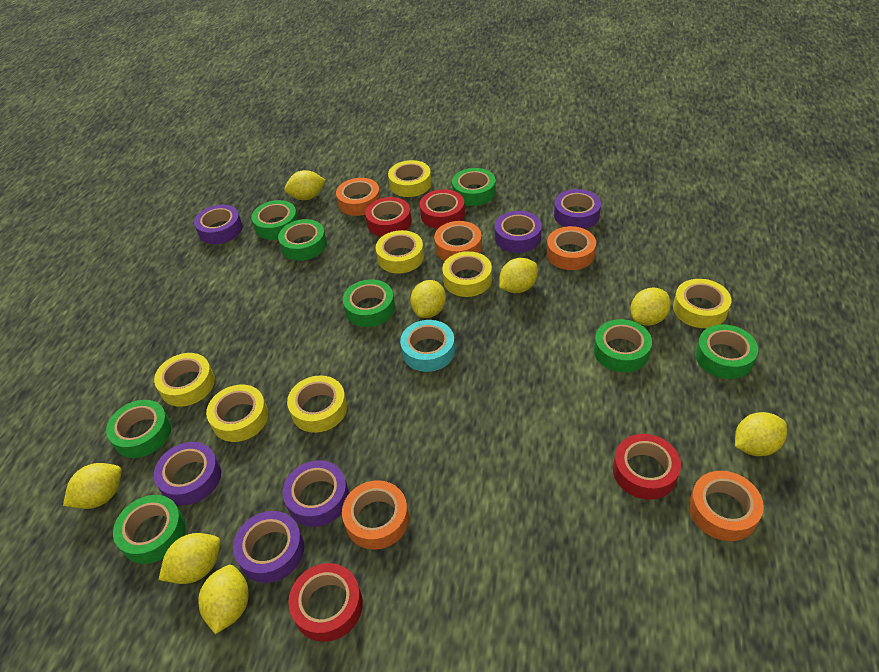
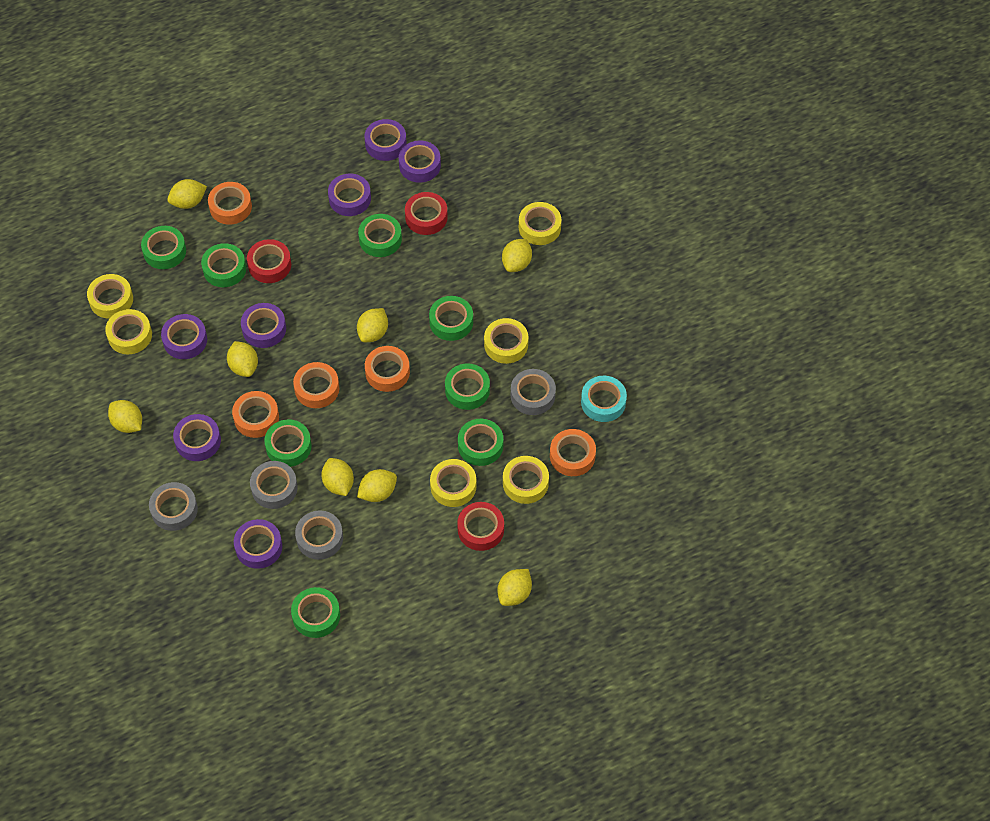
grey tape: 0 -> 4
purple tape: 6 -> 7
red tape: 4 -> 3
yellow tape: 7 -> 6

